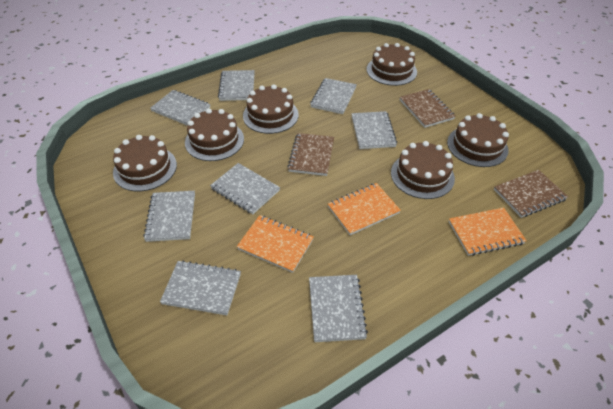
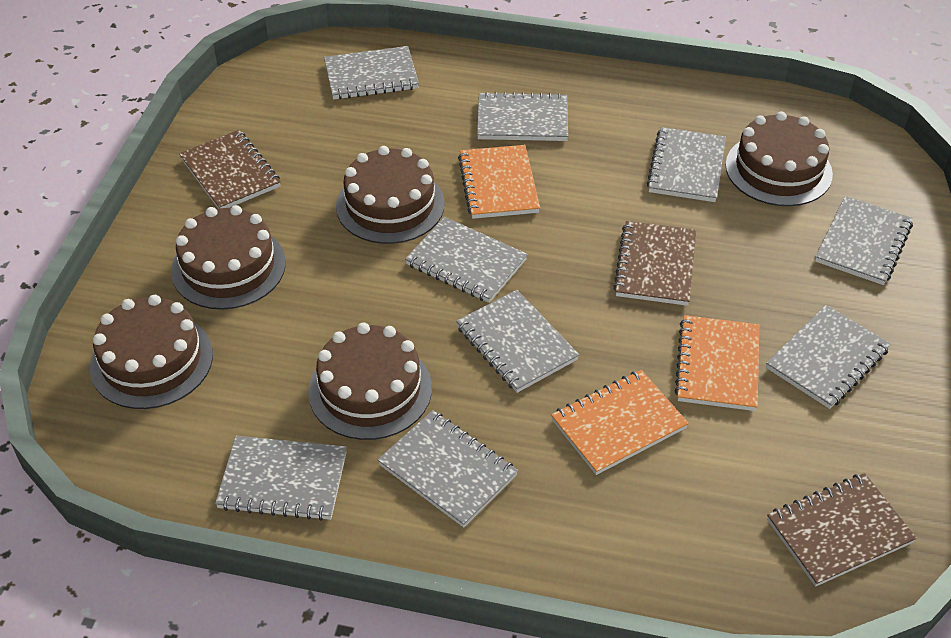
brown cake: 6 -> 5
grey notebook: 8 -> 9

